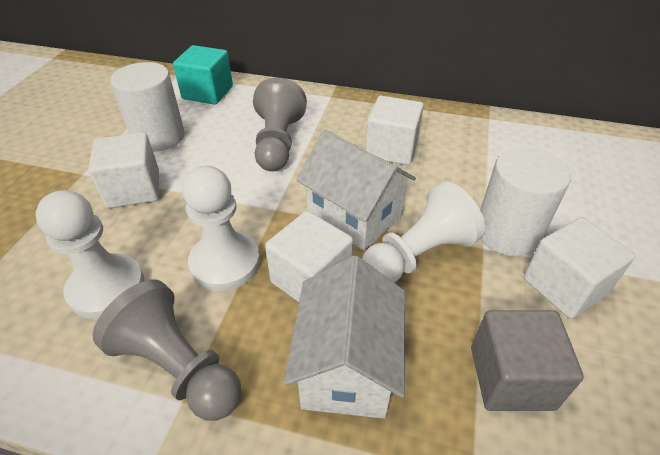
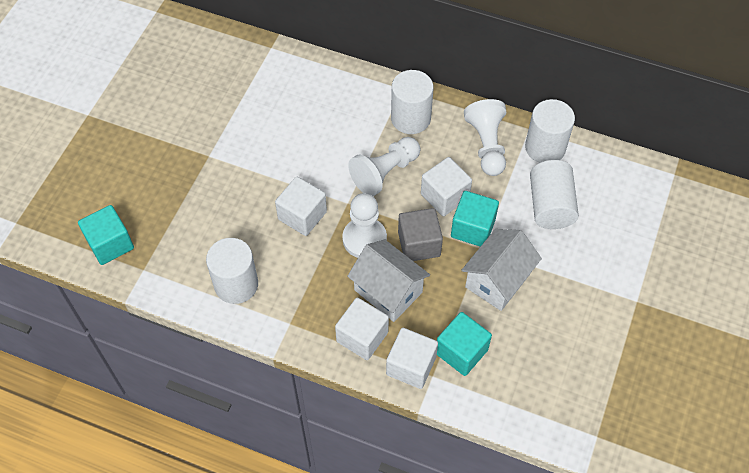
grey pawn: 2 -> 0
turquoise cube: 1 -> 3
white cylinder: 2 -> 4

